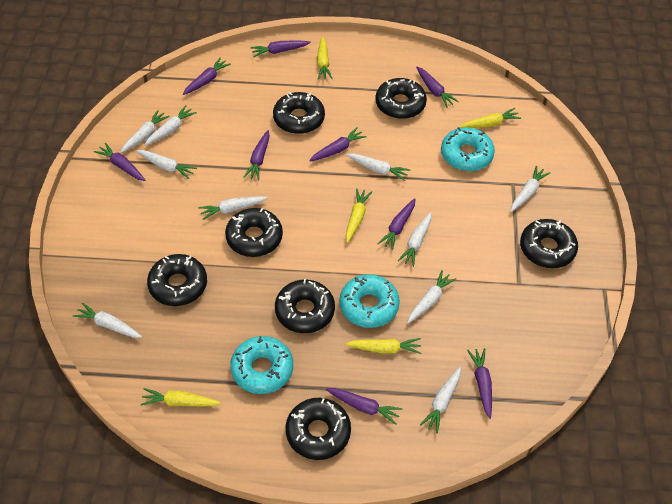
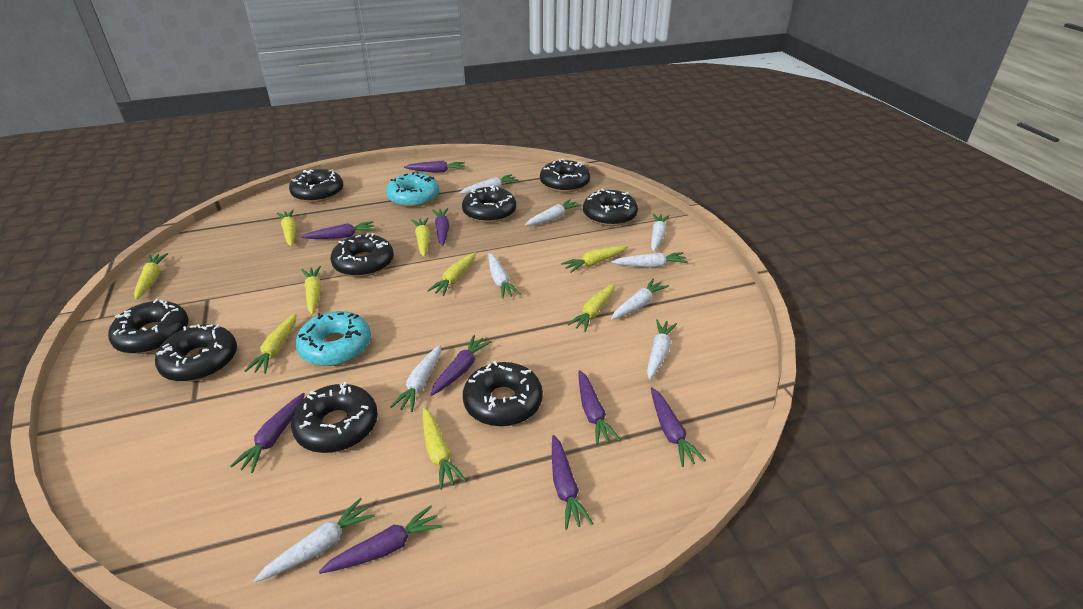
black donut: 7 -> 9
turquoise donut: 3 -> 2
white carrot: 10 -> 9
yellow carrot: 5 -> 9

